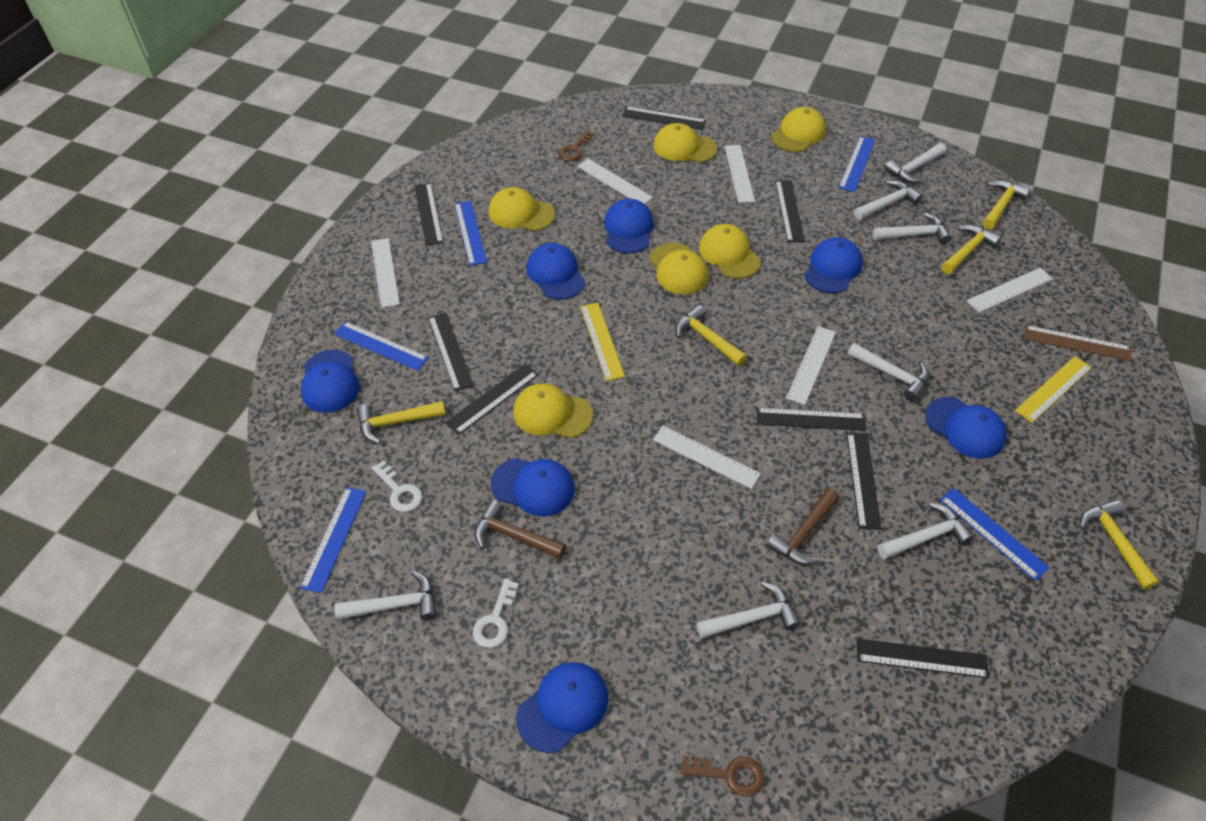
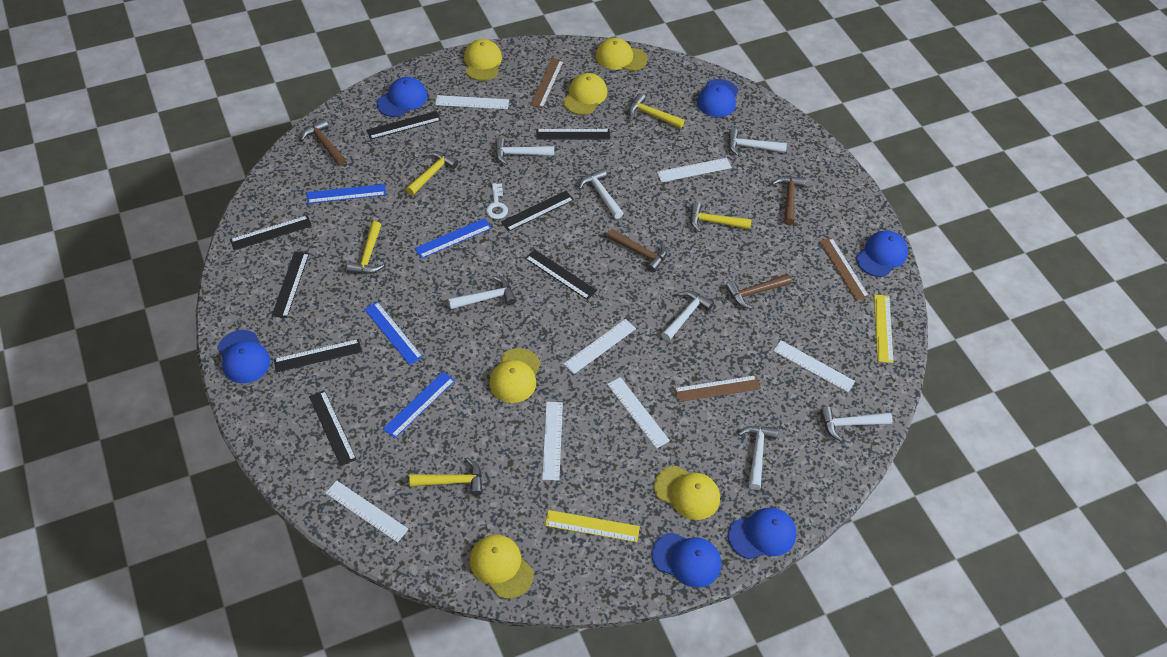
blue cap: 7 -> 6
blue ruler: 5 -> 4
brown hammer: 2 -> 4
brown key: 2 -> 0
brown ruler: 1 -> 3
white key: 2 -> 1
white ruler: 6 -> 7

